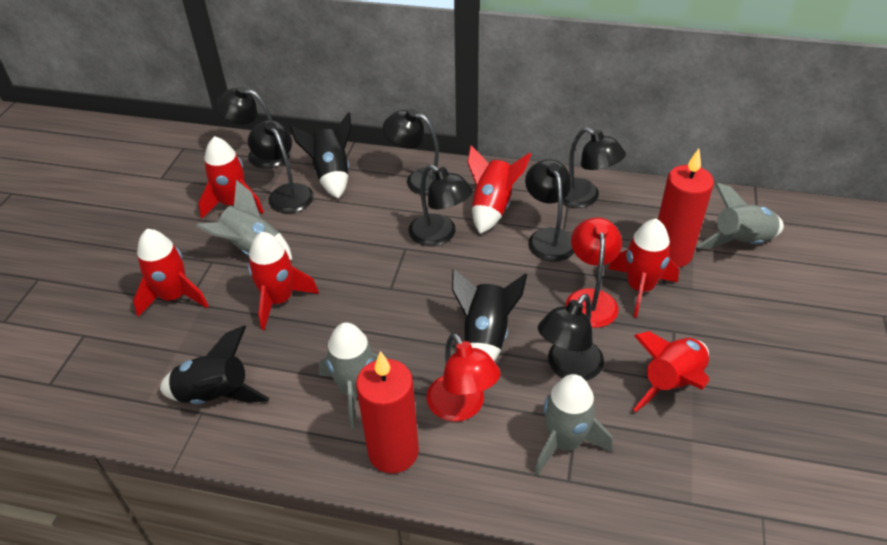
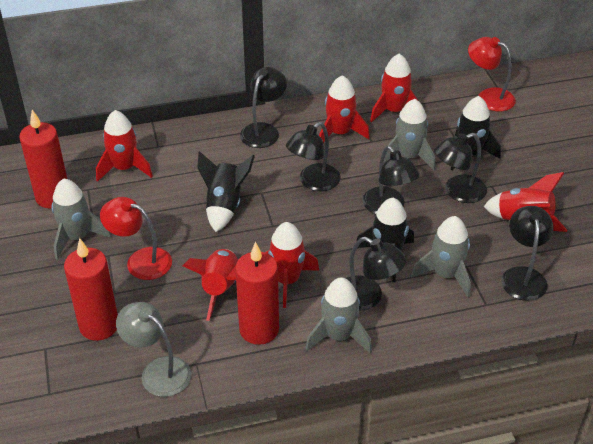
black lamp: 7 -> 6
grey lamp: 0 -> 1
red candle: 2 -> 3

